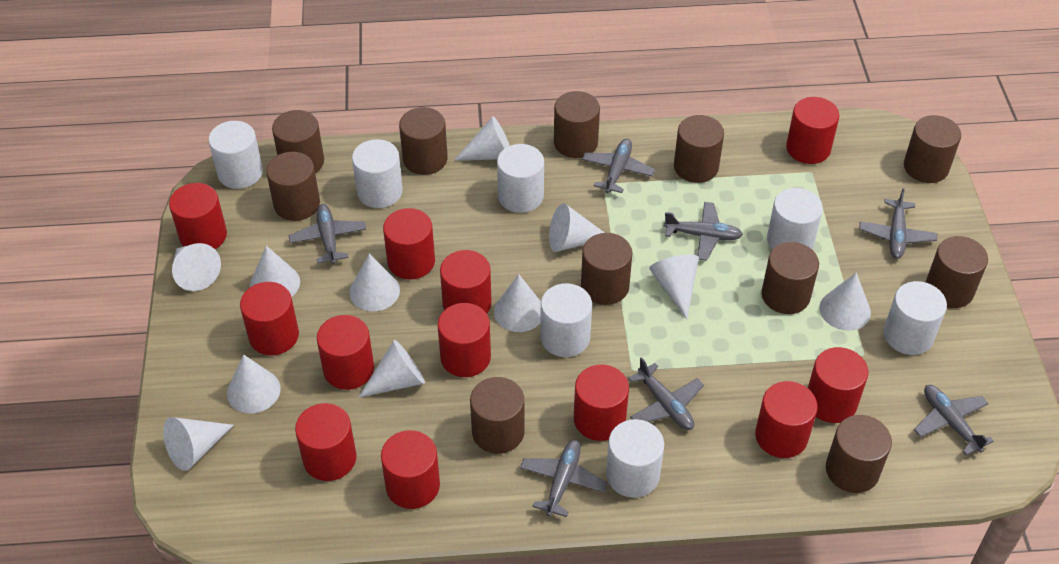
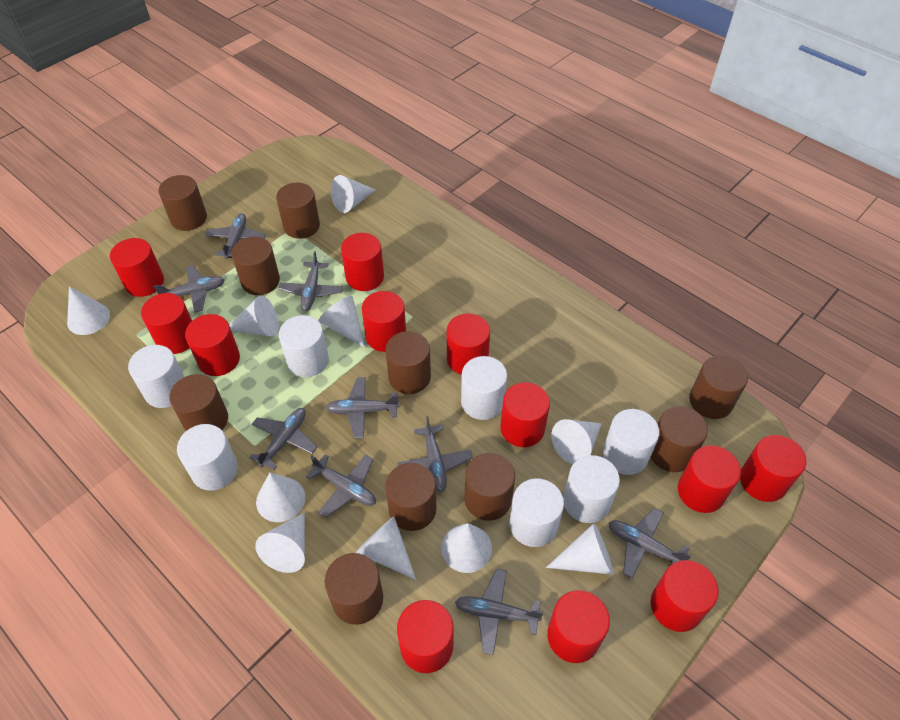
brown cylinder: 11 -> 10
grey plane: 7 -> 9
white cone: 11 -> 10

